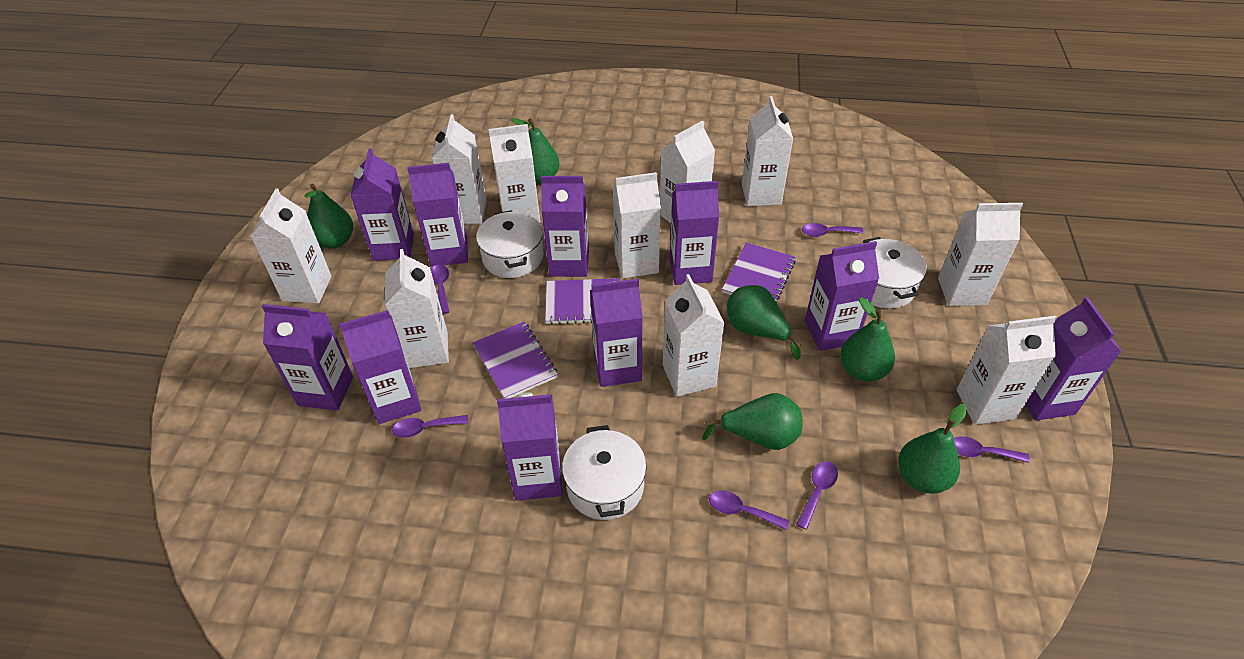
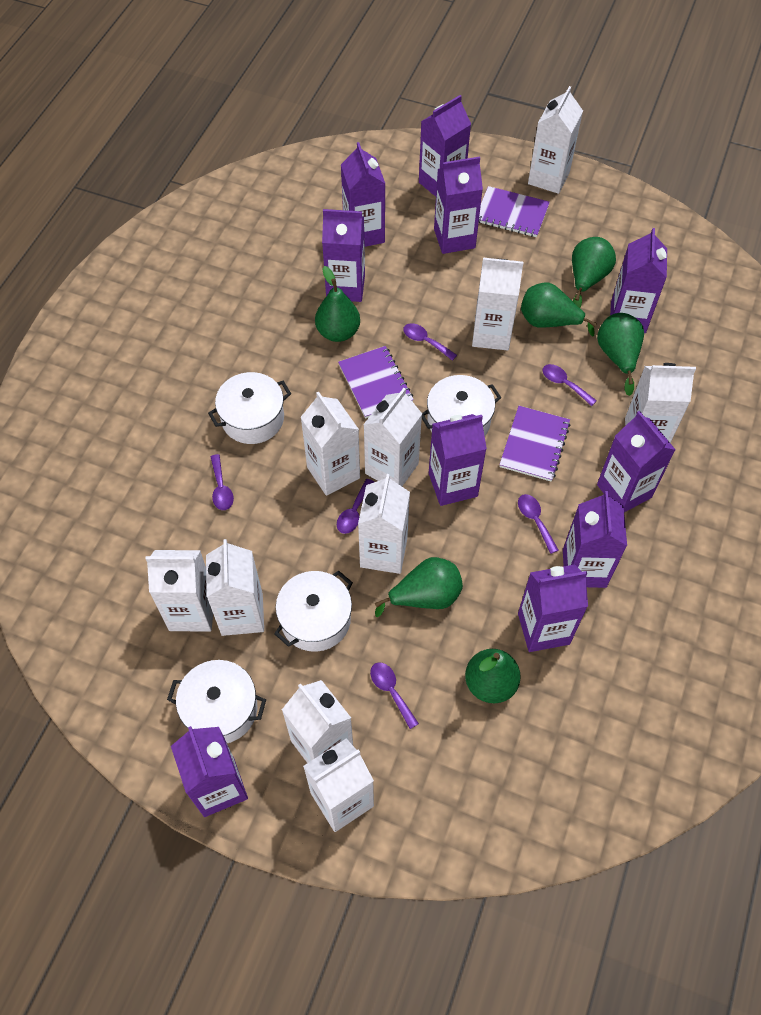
white pot: 3 -> 4

